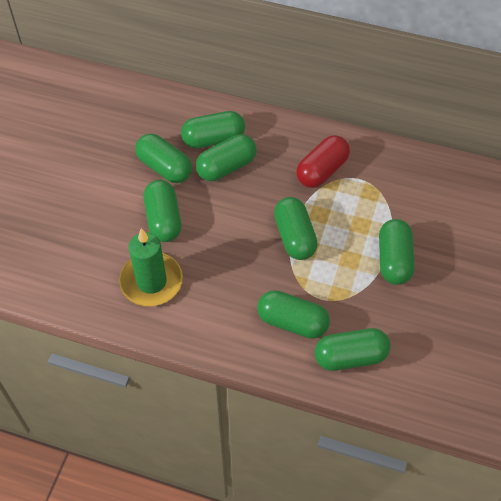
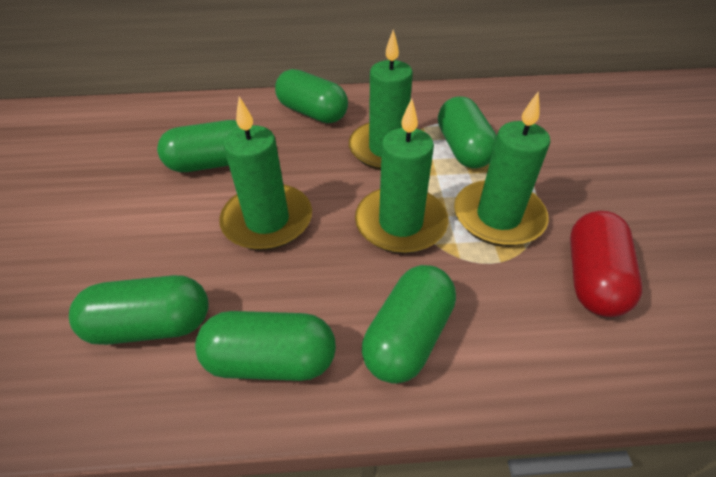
green candle: 1 -> 4
green capsule: 8 -> 6

